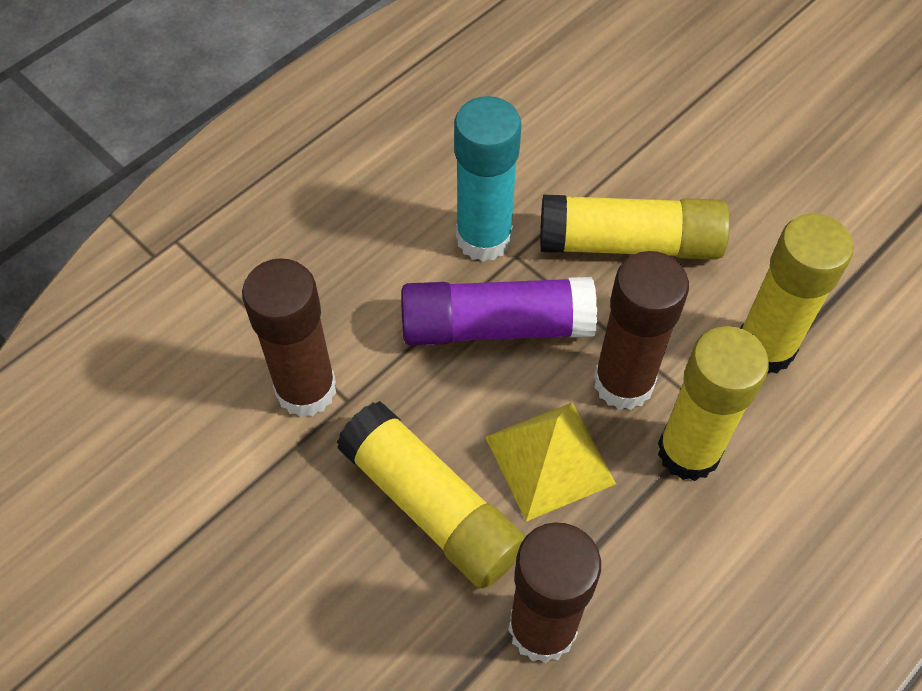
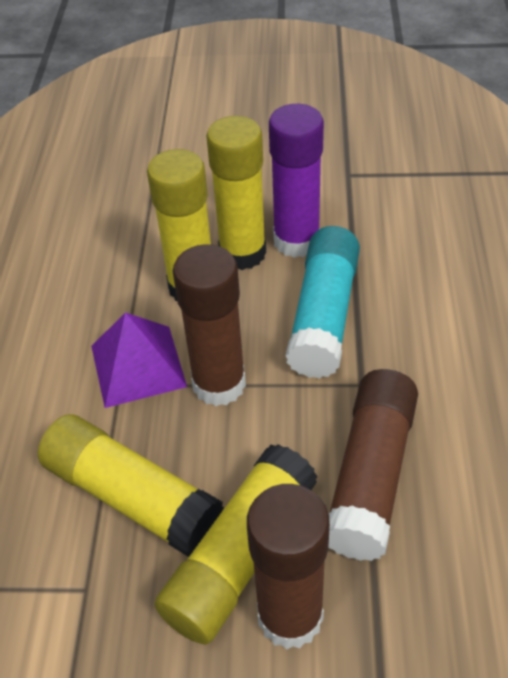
purple pyramid: 0 -> 1
yellow pyramid: 1 -> 0

